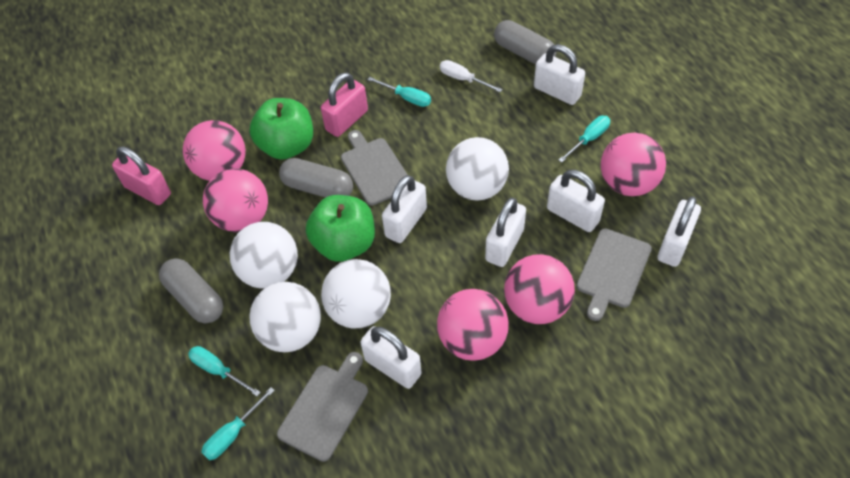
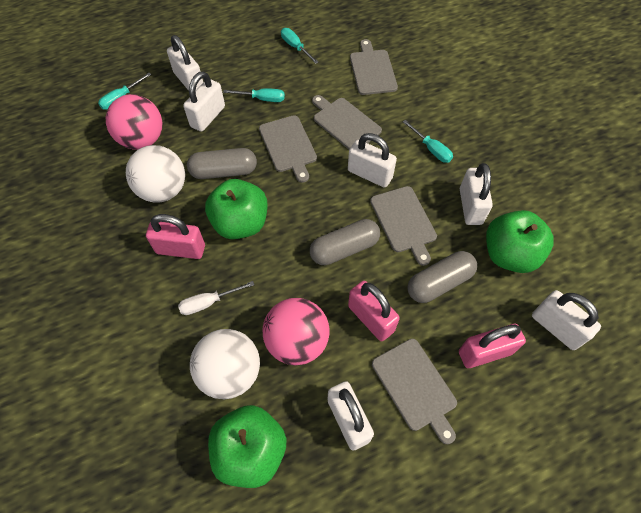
green apple: 2 -> 3
grey cutting board: 3 -> 5
pink ball: 5 -> 2
pink padlock: 2 -> 3
white ball: 4 -> 2

